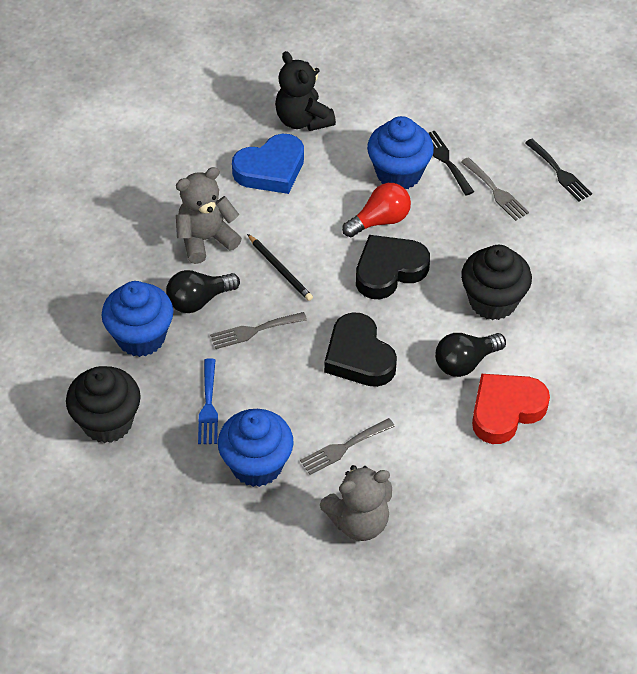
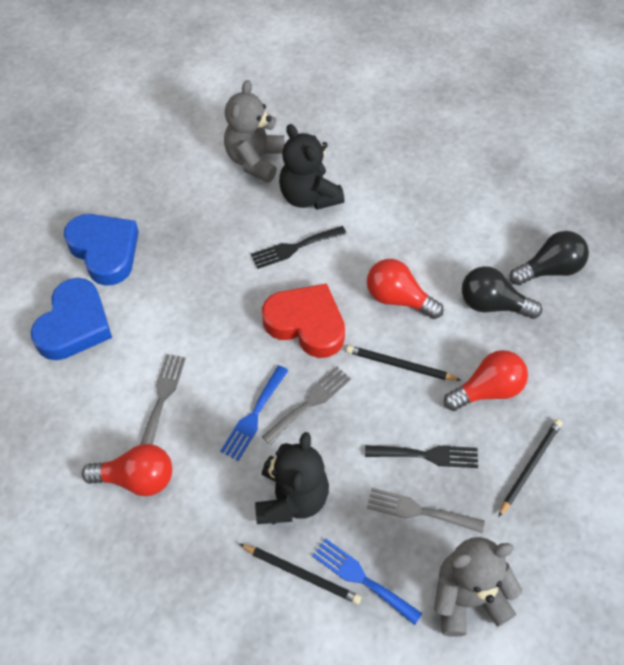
black cupcake: 2 -> 0
black heart: 2 -> 0
black pencil: 1 -> 3
black teddy bear: 1 -> 2
blue cupcake: 3 -> 0
blue fork: 1 -> 2
blue heart: 1 -> 2
red light bulb: 1 -> 3

